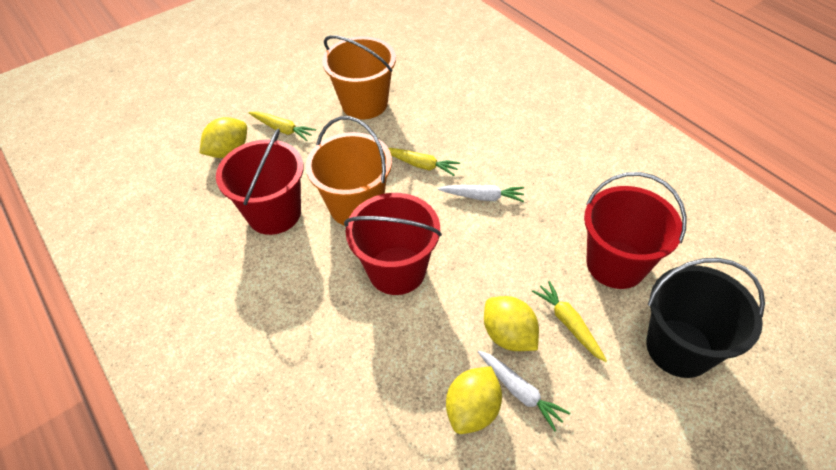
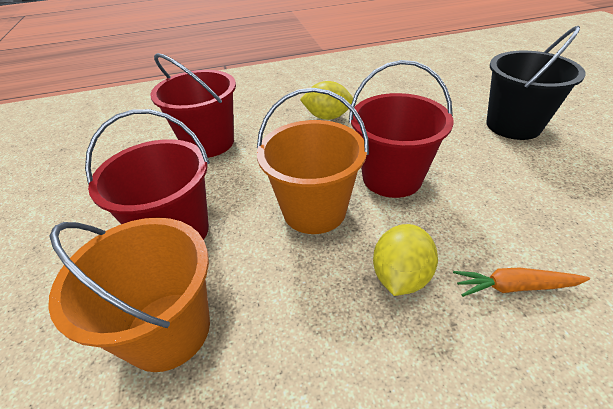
orange carrot: 0 -> 1
white carrot: 2 -> 0
yellow carrot: 3 -> 0
yellow lemon: 3 -> 2

